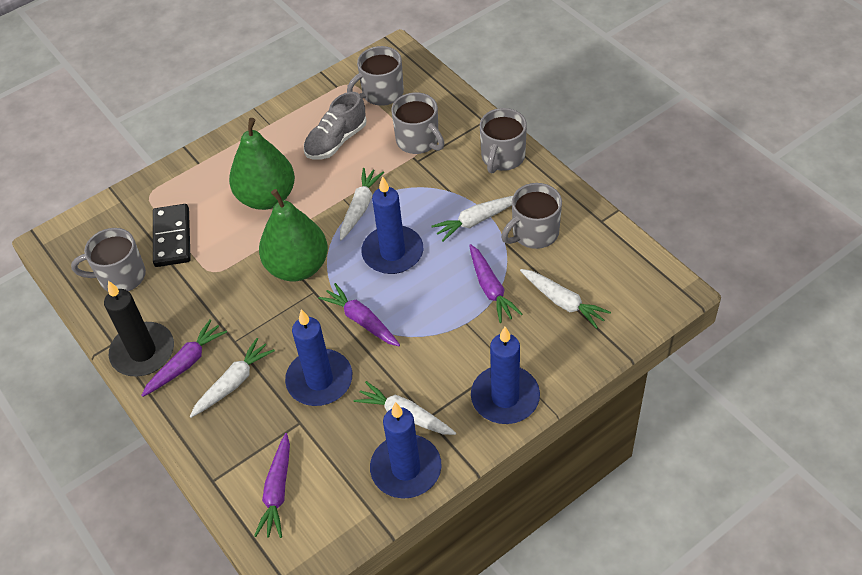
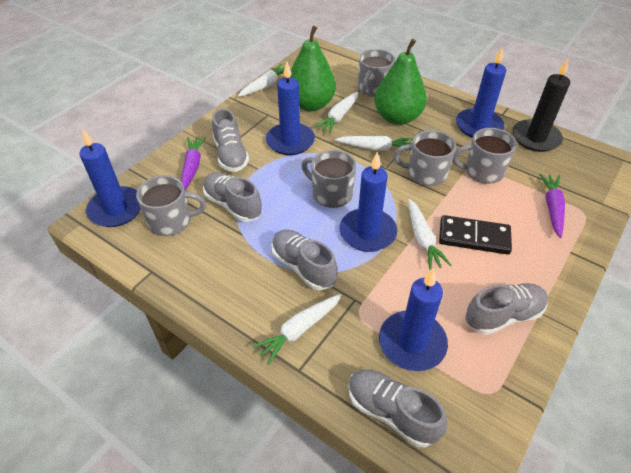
blue candle: 4 -> 5
grey shoe: 1 -> 5
purple carrot: 4 -> 2

